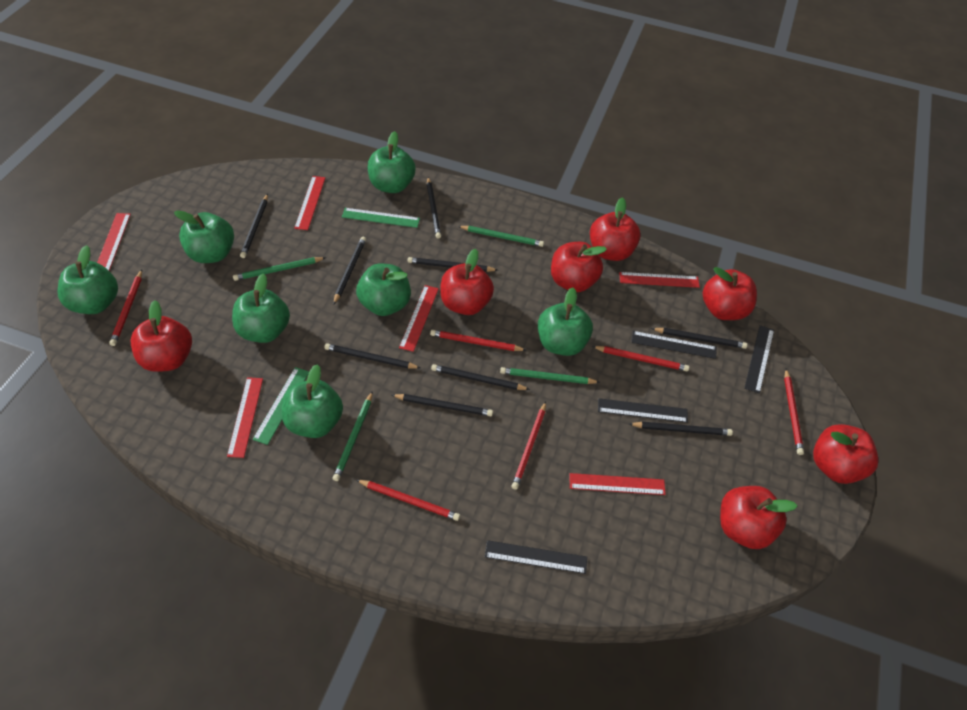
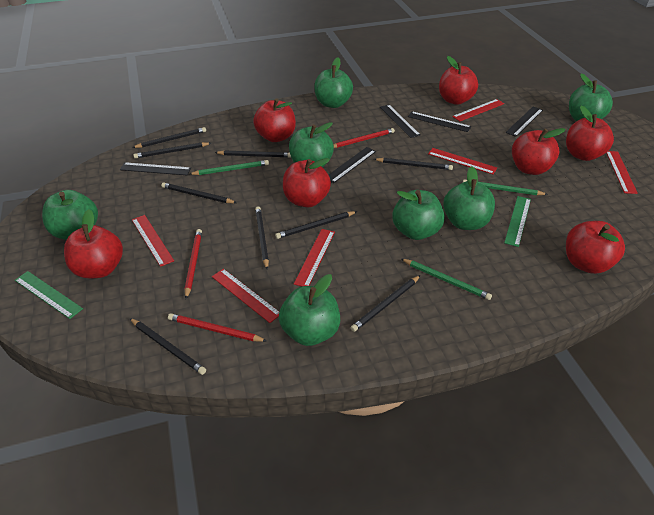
black ruler: 4 -> 5
green pencil: 4 -> 3
red pencil: 6 -> 3

